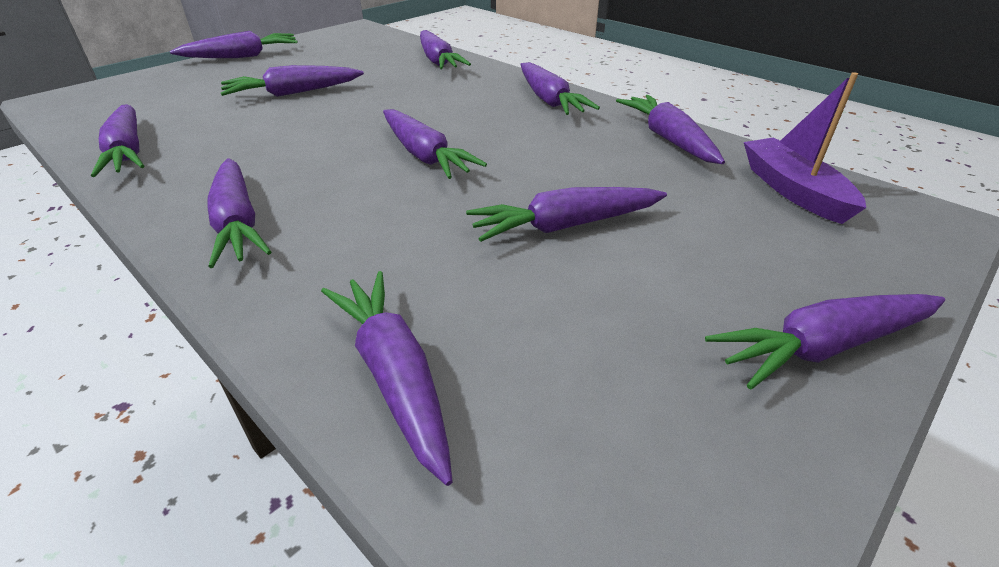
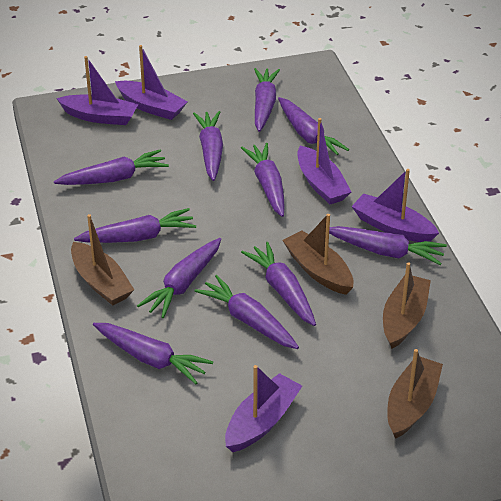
brown boat: 0 -> 4
purple boat: 1 -> 5

